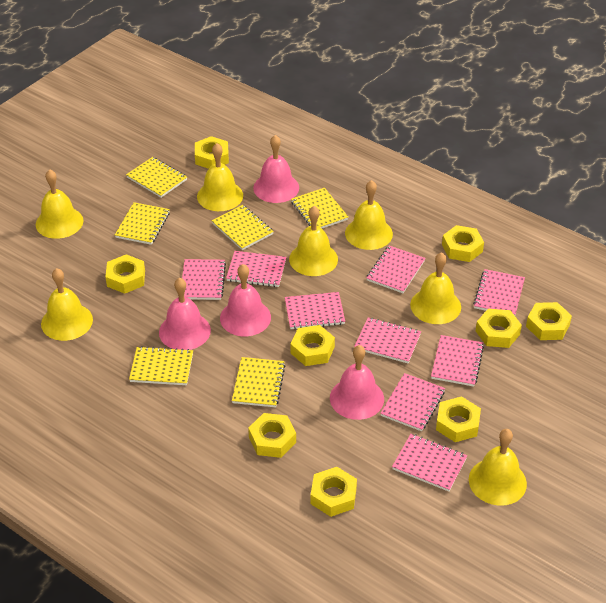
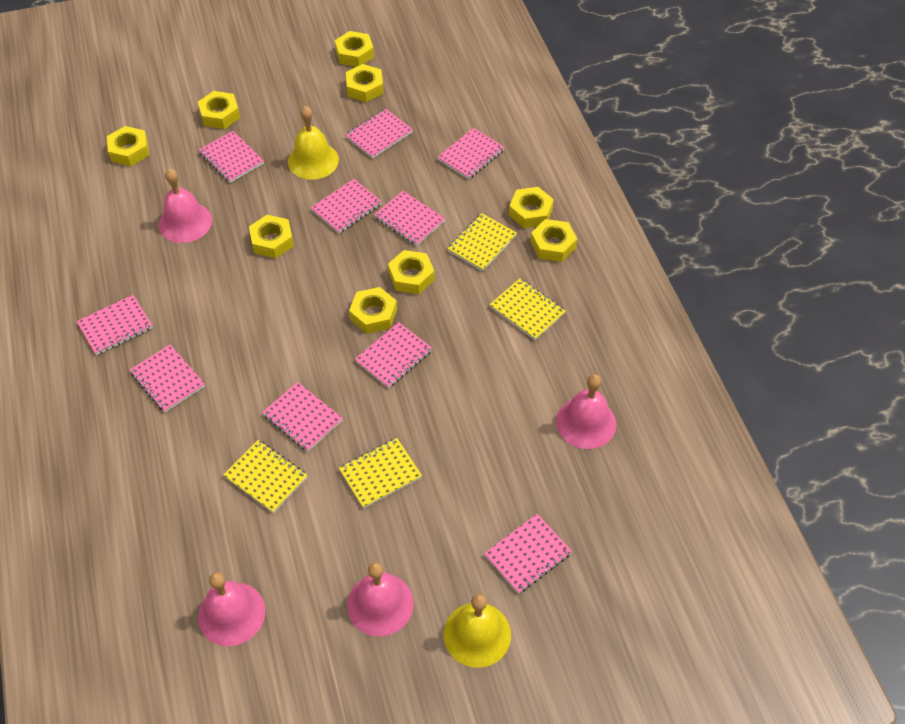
pink notebook: 9 -> 10
yellow bell: 7 -> 2
yellow notebook: 6 -> 4

